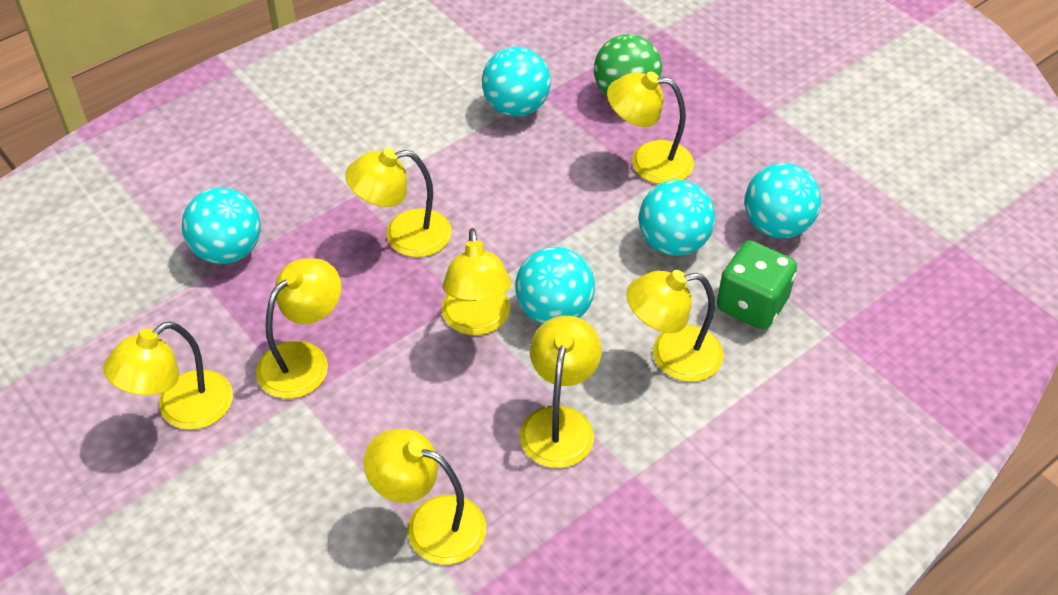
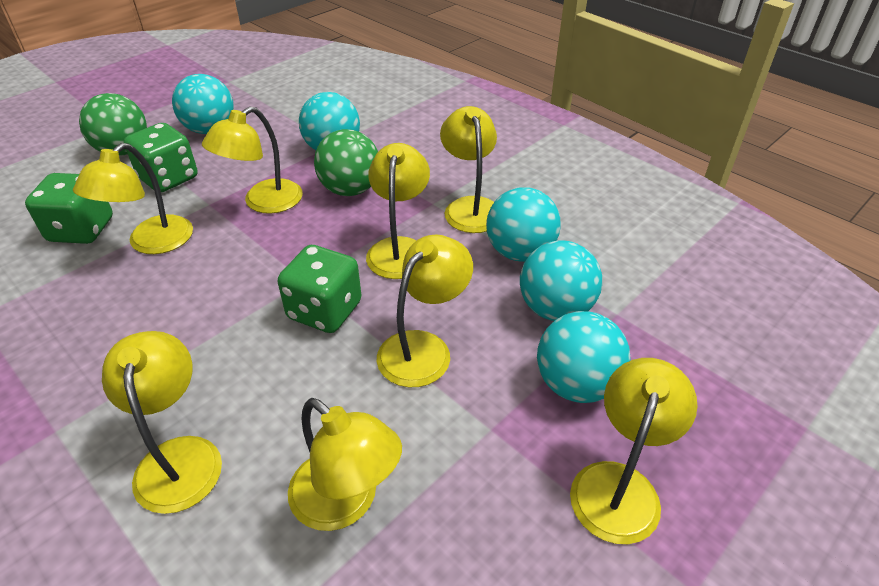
green ball: 1 -> 2
green dice: 1 -> 3

